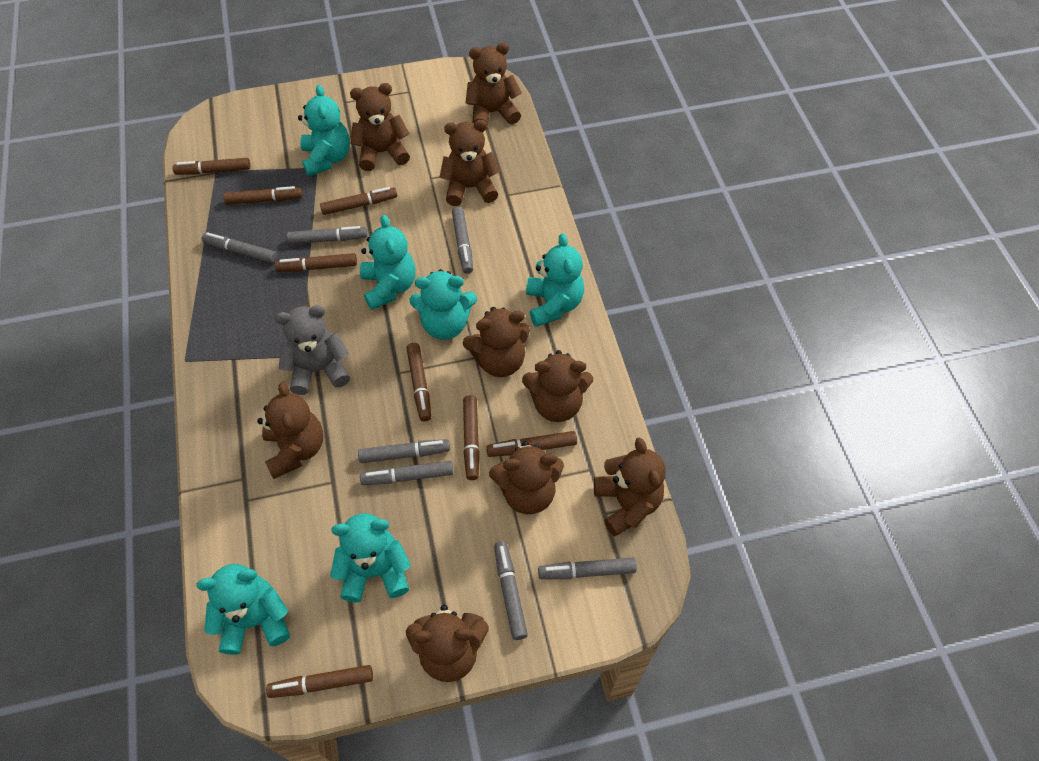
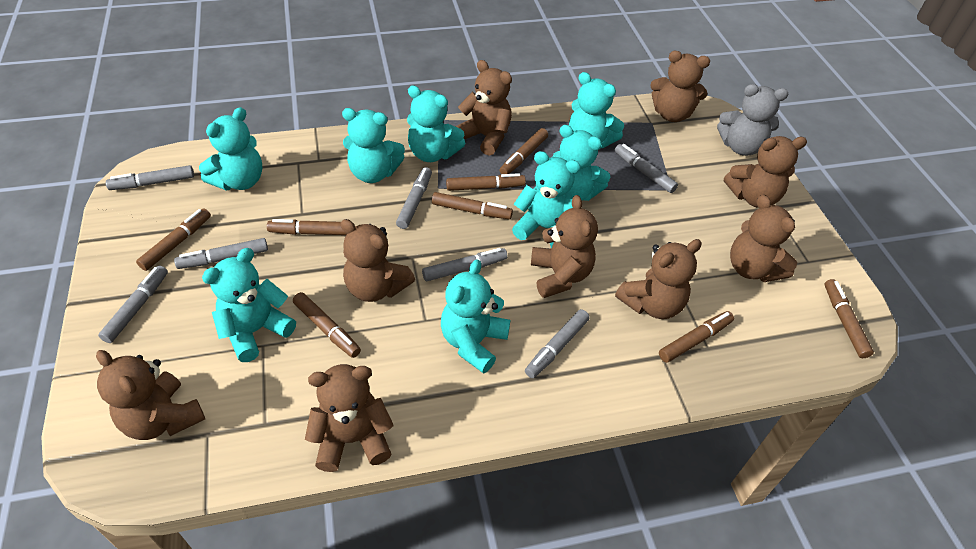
turquoise teddy bear: 6 -> 8

